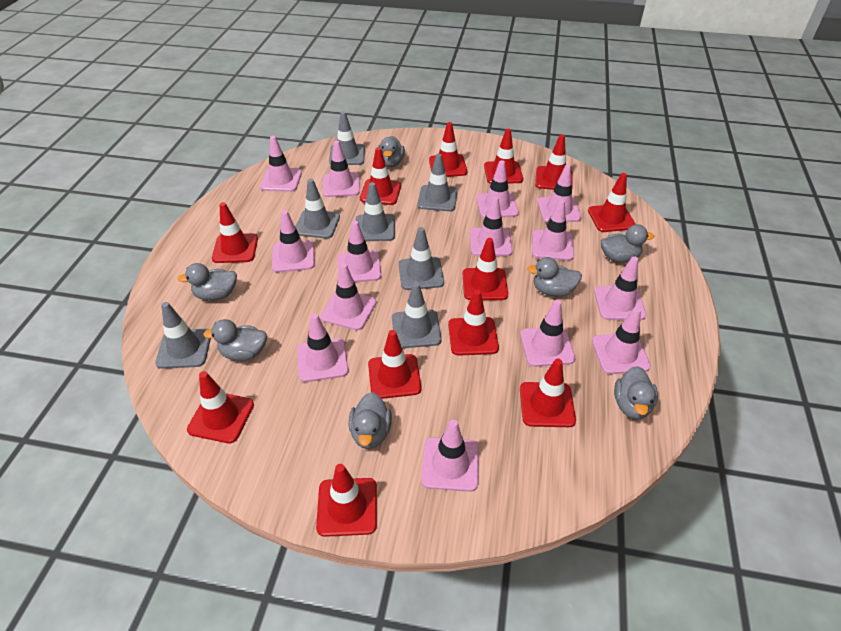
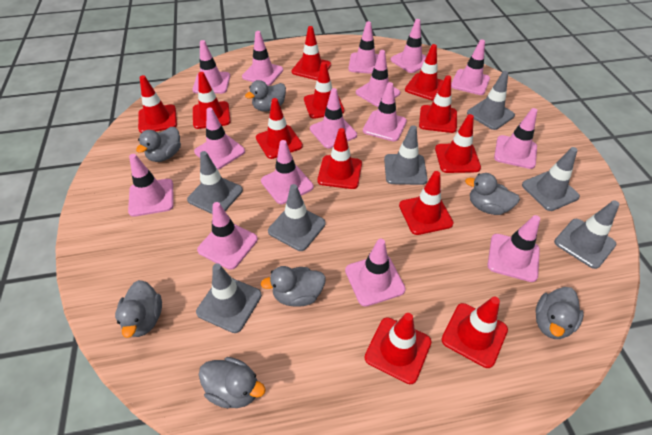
pink traffic cone: 14 -> 15

